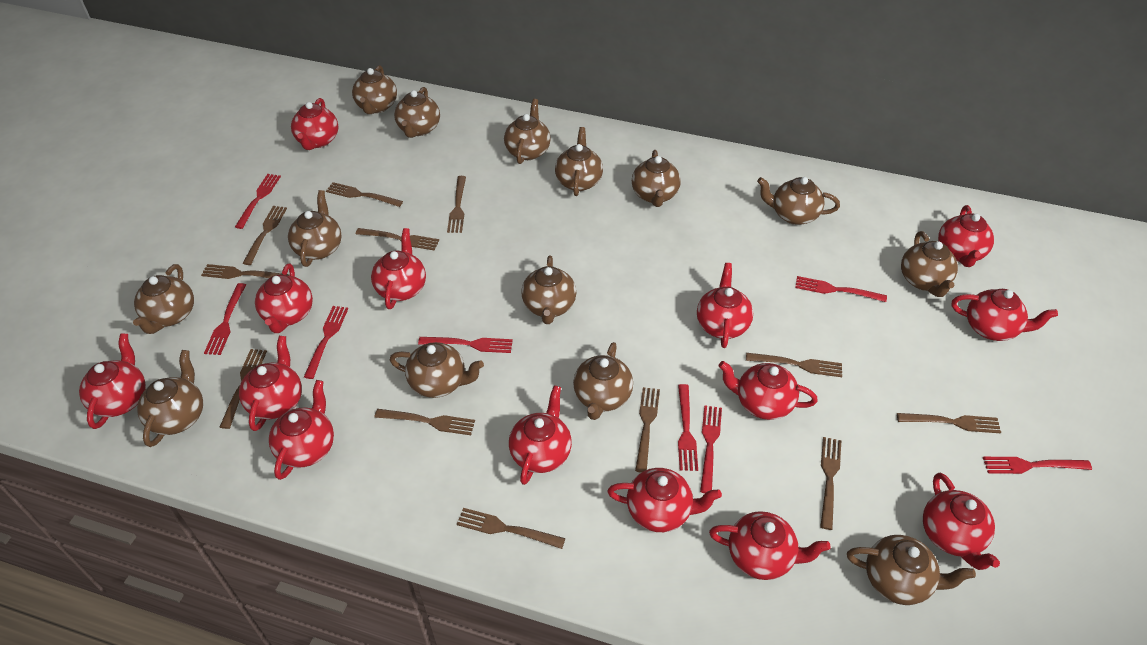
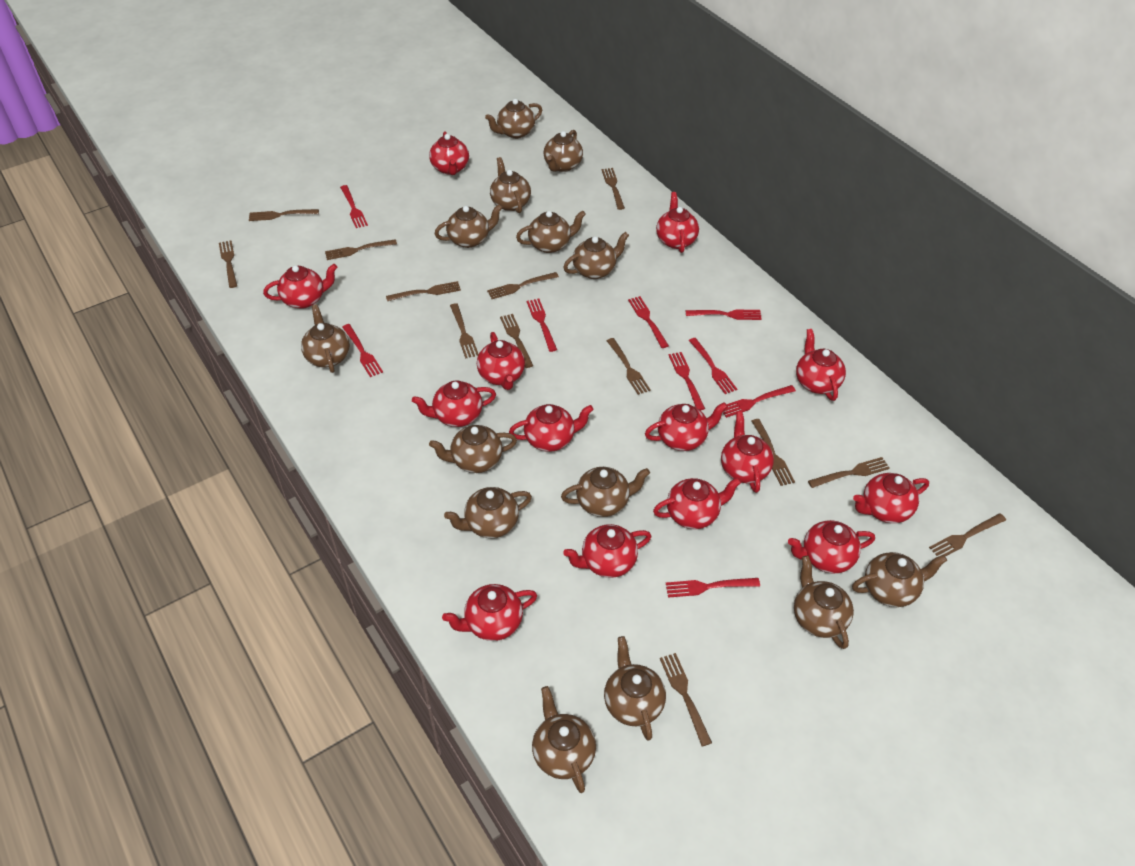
brown fork: 12 -> 13
red fork: 8 -> 9

